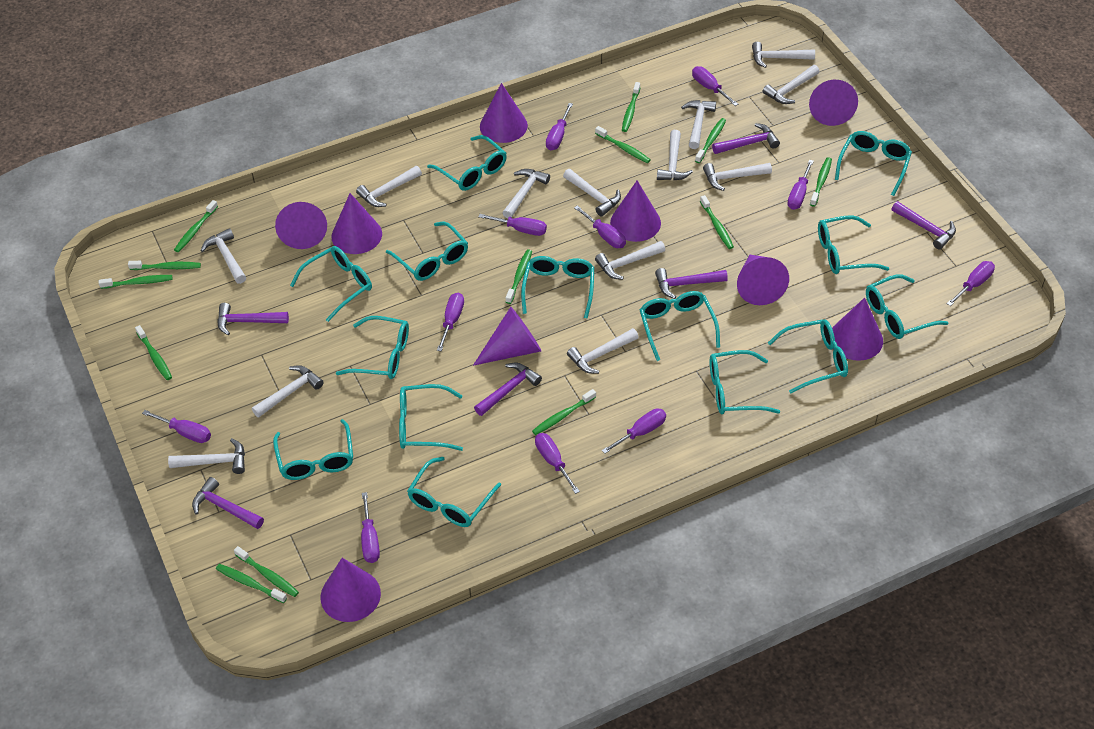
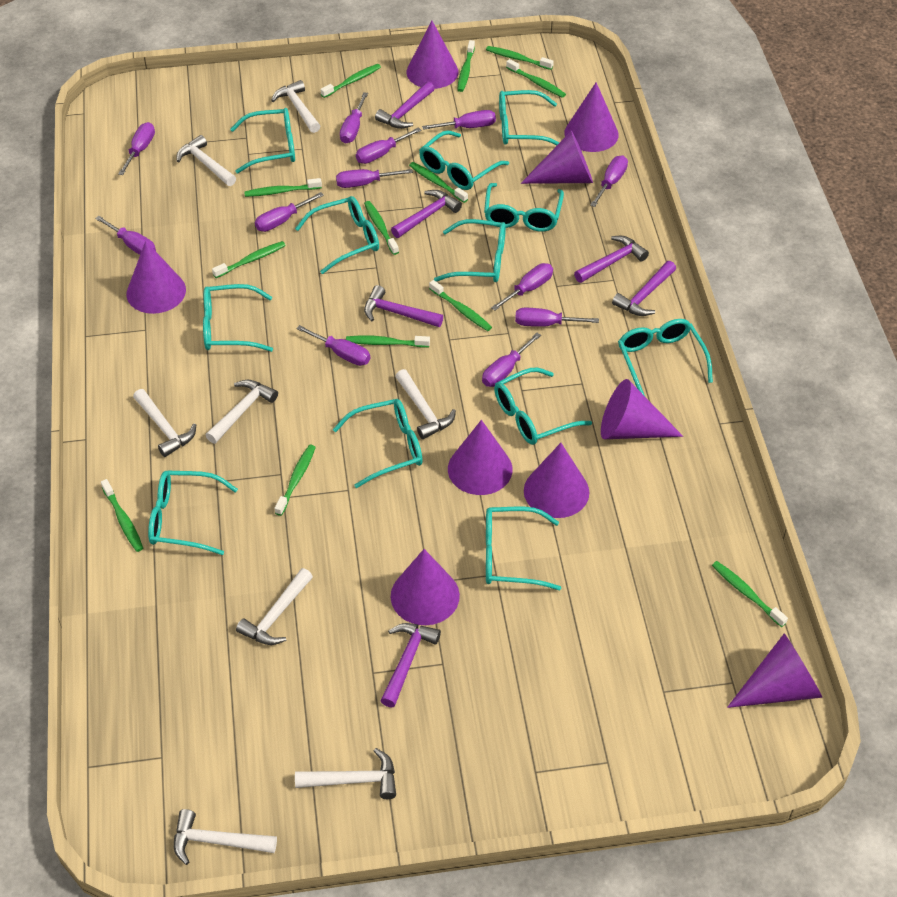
purple screwdriver: 11 -> 12
turquoise glasses: 14 -> 12
white hammer: 13 -> 8

